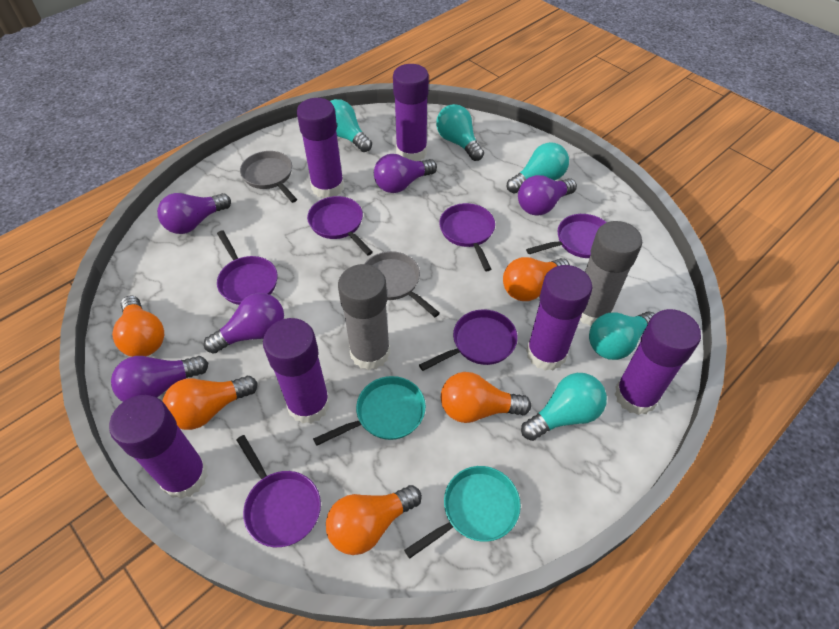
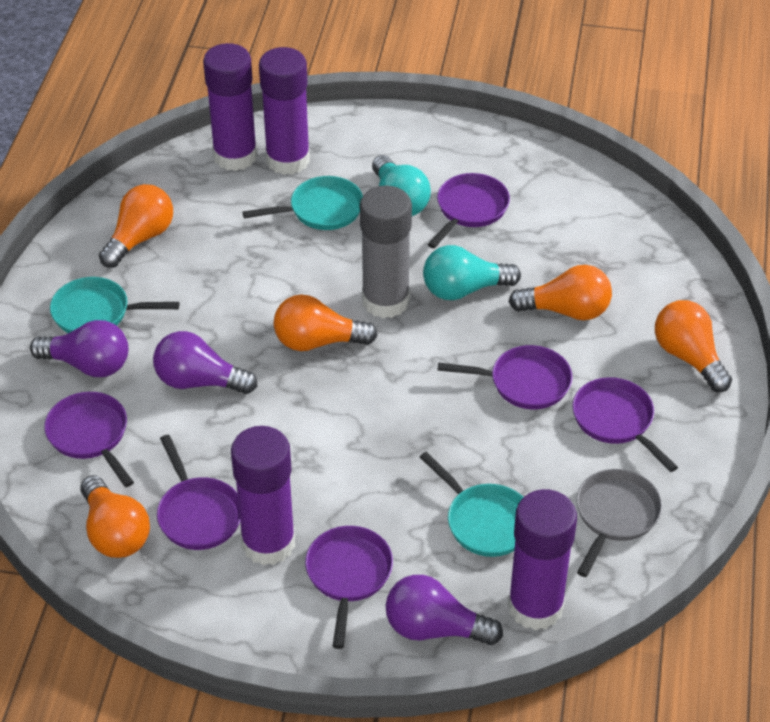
grey glue stick: 2 -> 1
grey pan: 2 -> 1
purple glue stick: 6 -> 4
purple light bulb: 5 -> 3
turquoise light bulb: 5 -> 2
turquoise pan: 2 -> 3

